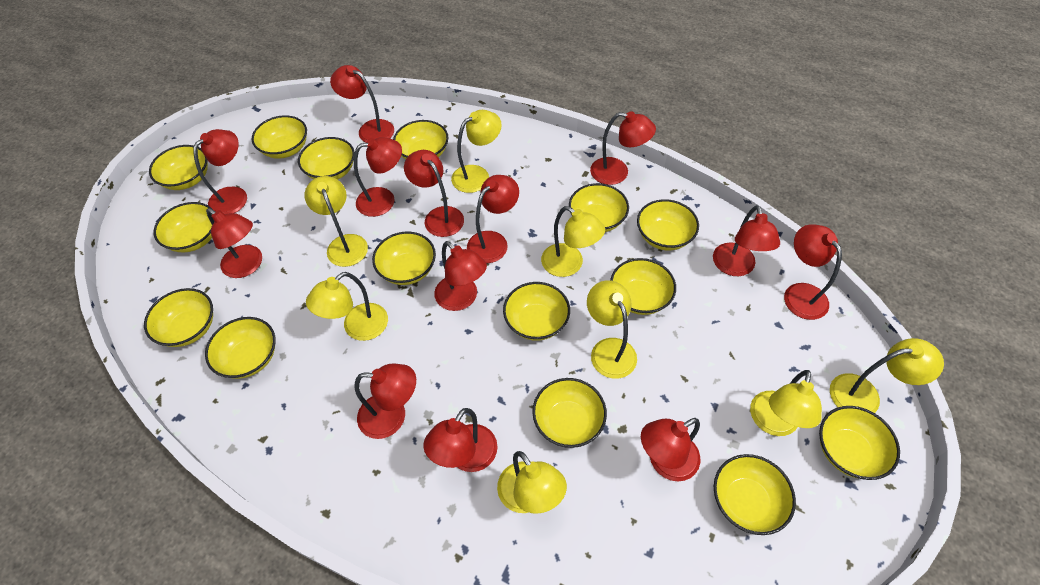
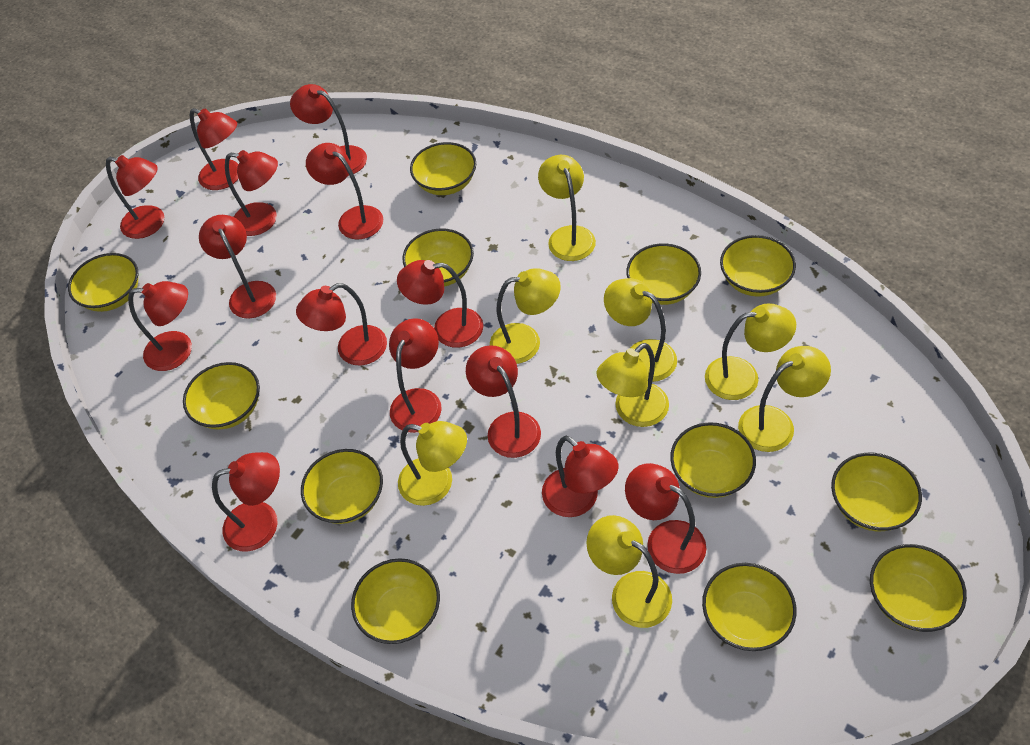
red lamp: 13 -> 14
yellow bowl: 15 -> 12

